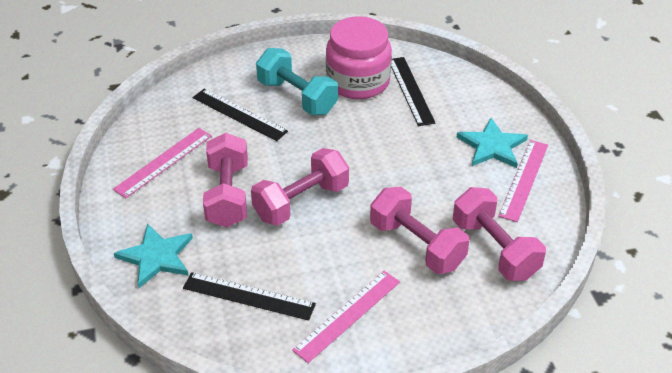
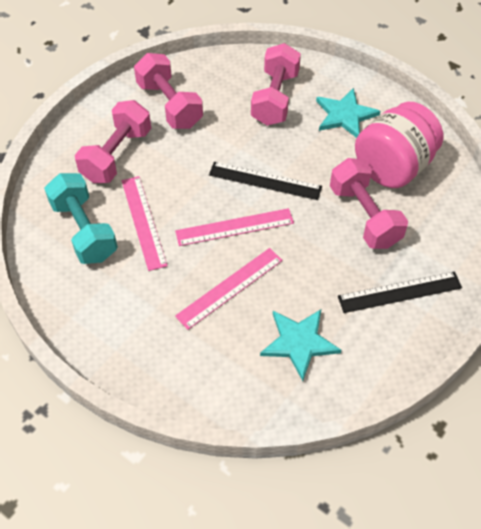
black ruler: 3 -> 2

